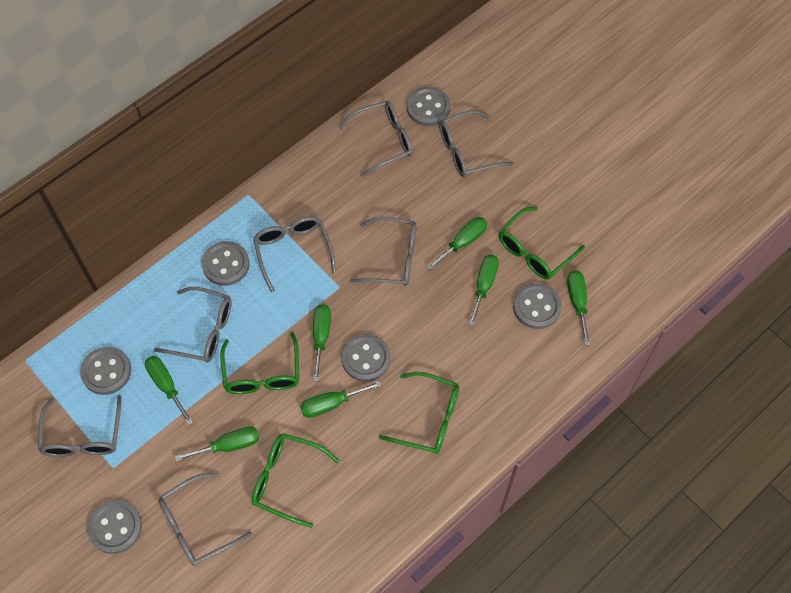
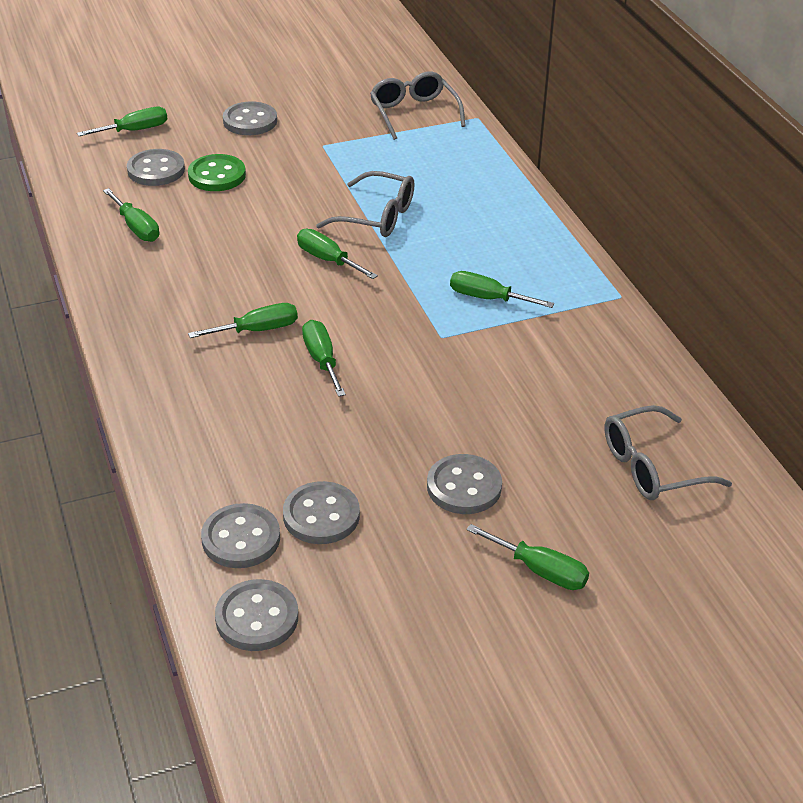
green button: 0 -> 1
green glasses: 4 -> 0
grey glasses: 7 -> 3

